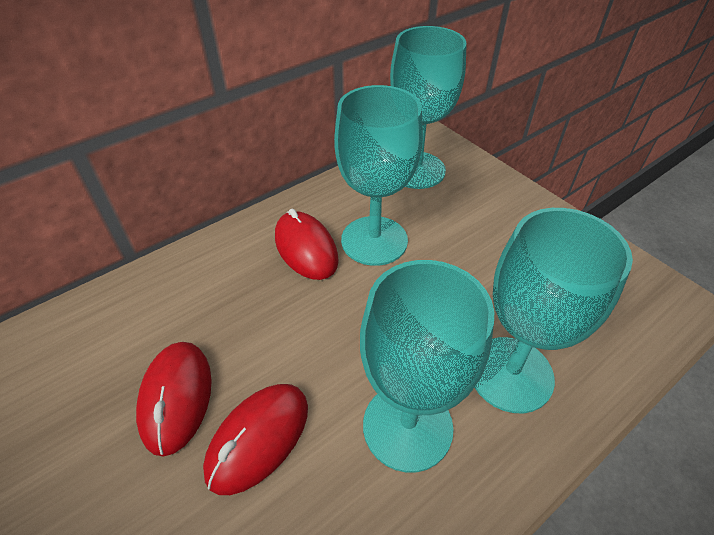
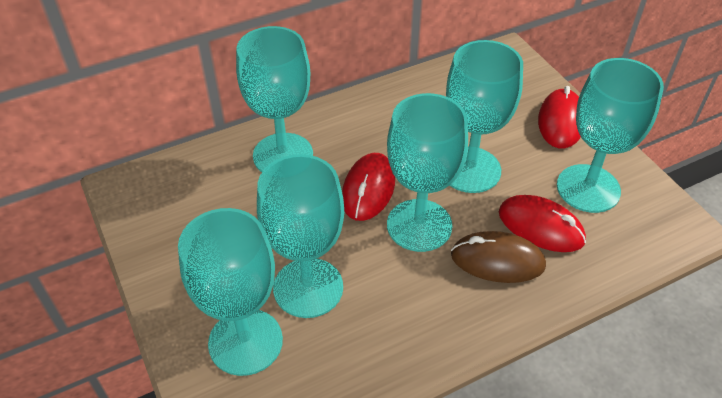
brown mouse: 0 -> 1
turquoise goblet: 4 -> 6

